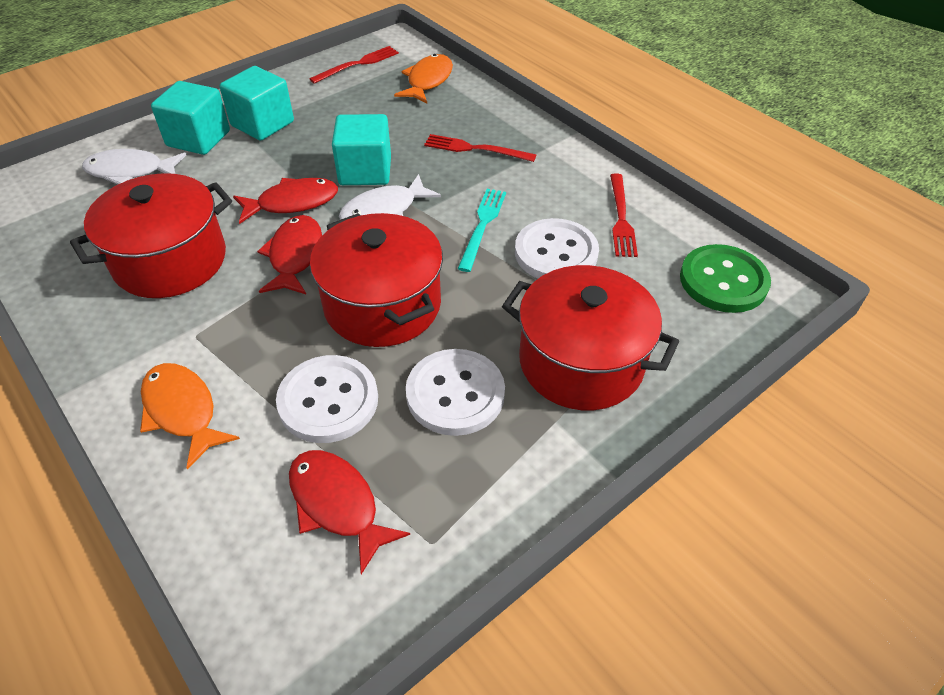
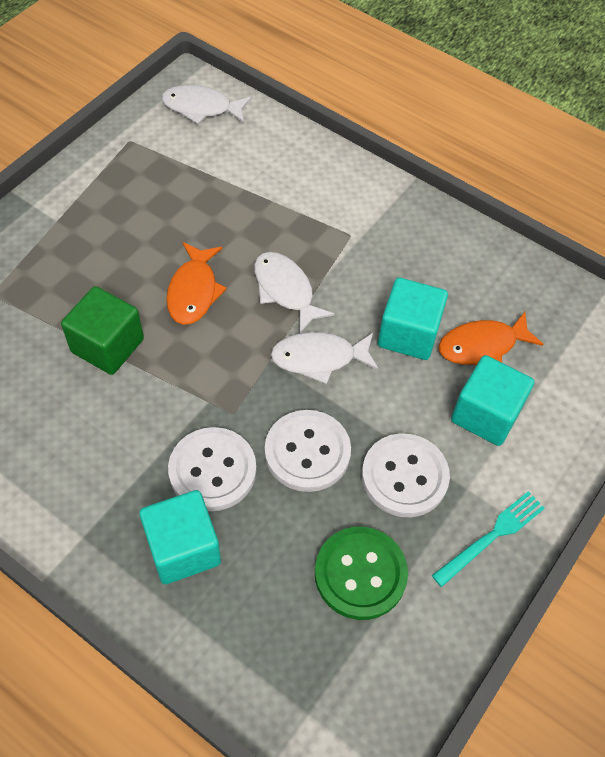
green cube: 0 -> 1
red fish: 3 -> 0
red fork: 3 -> 0
red pot: 3 -> 0
white fish: 2 -> 3

